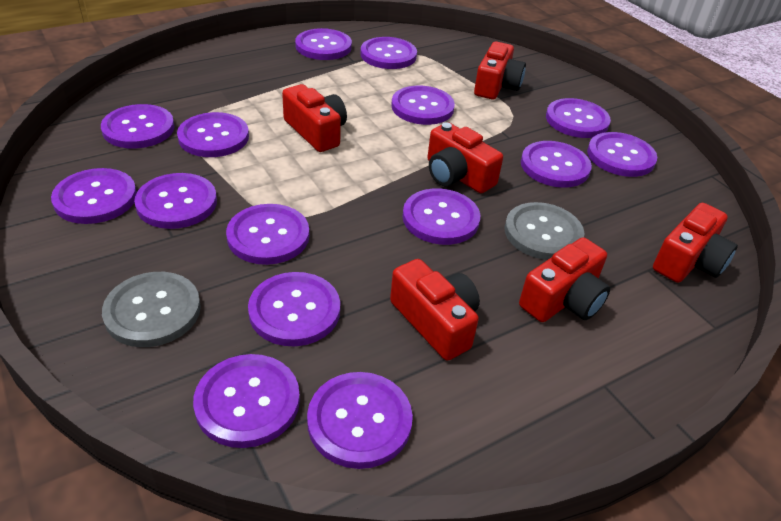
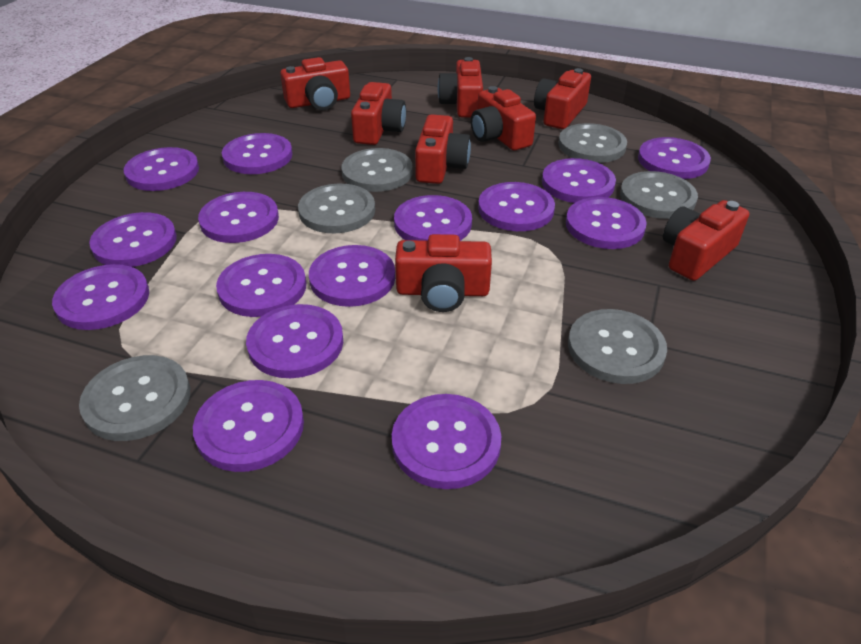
grey button: 2 -> 6
red camera: 6 -> 8

